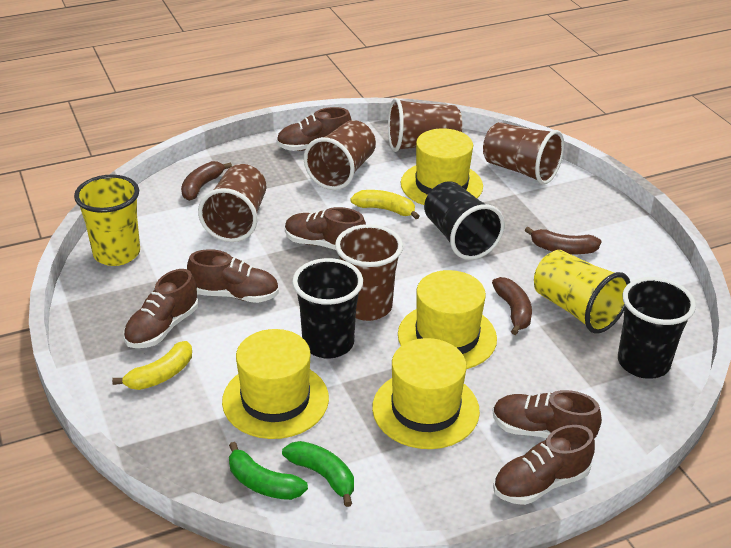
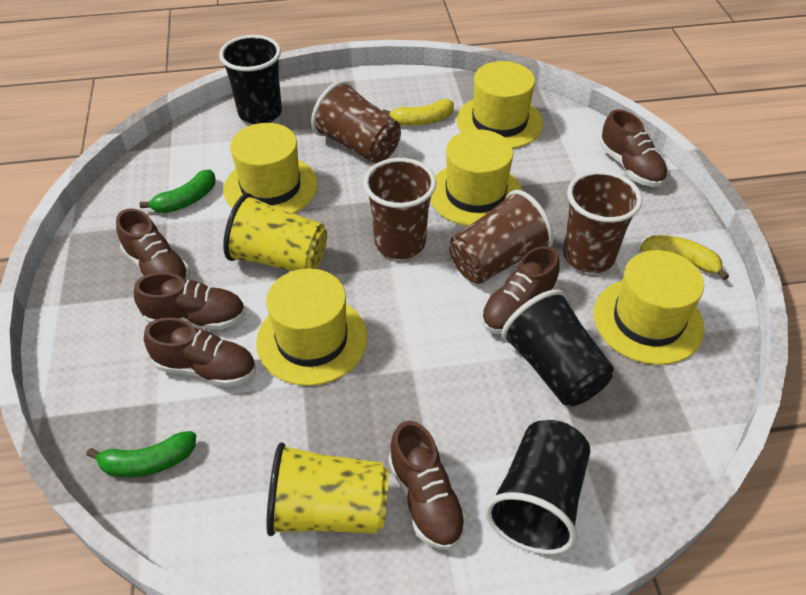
brown banana: 3 -> 0
brown cup: 5 -> 4
yellow hat: 4 -> 5

